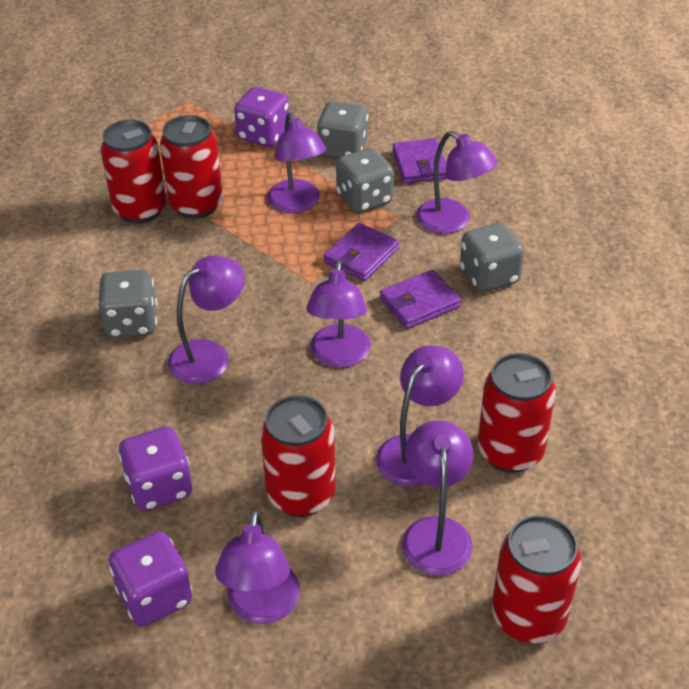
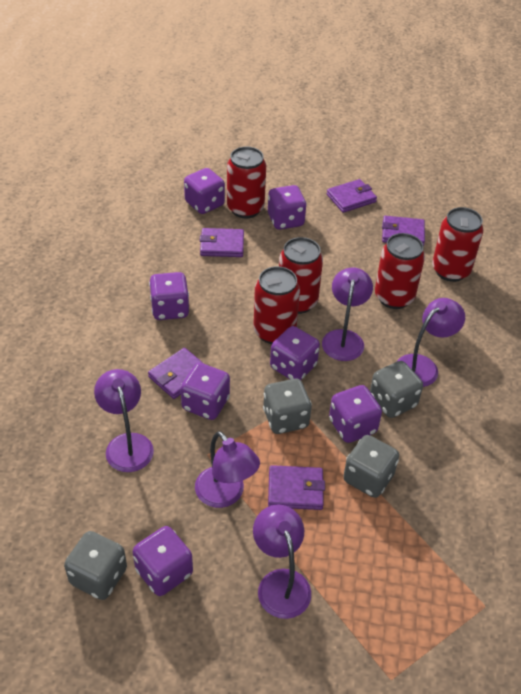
purple dice: 3 -> 7
purple lamp: 7 -> 5
purple wallet: 3 -> 5

